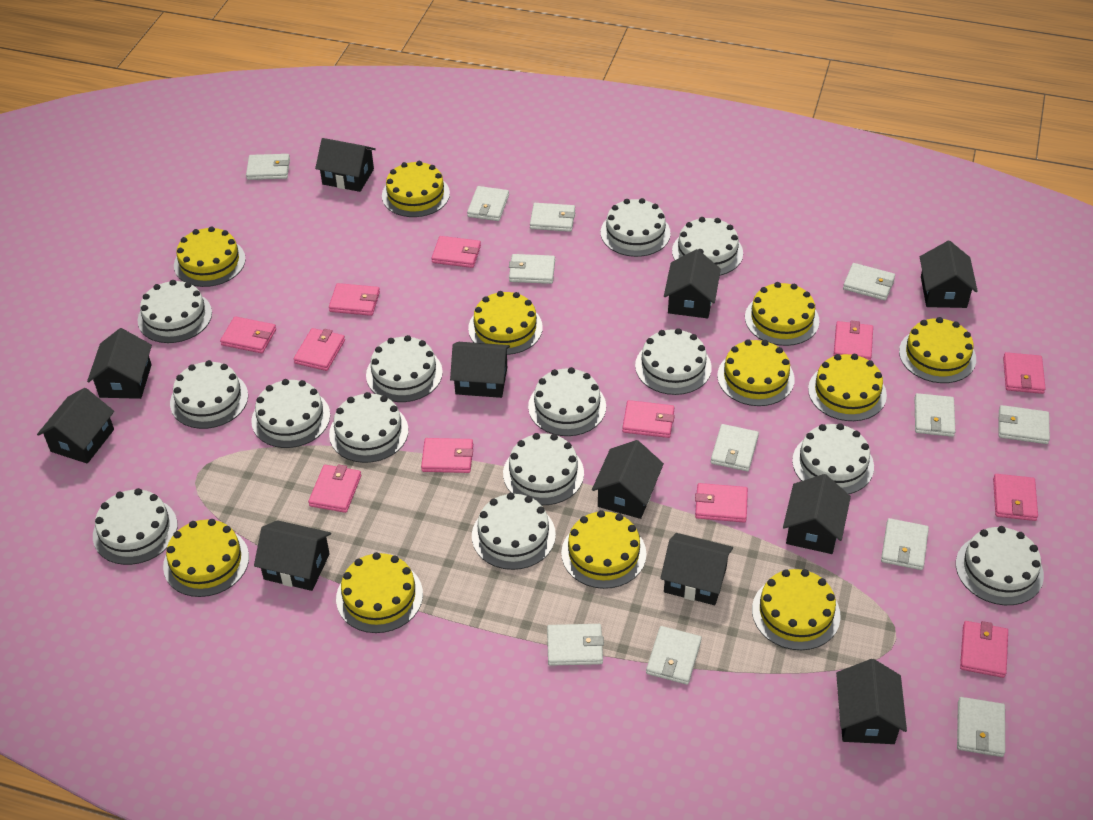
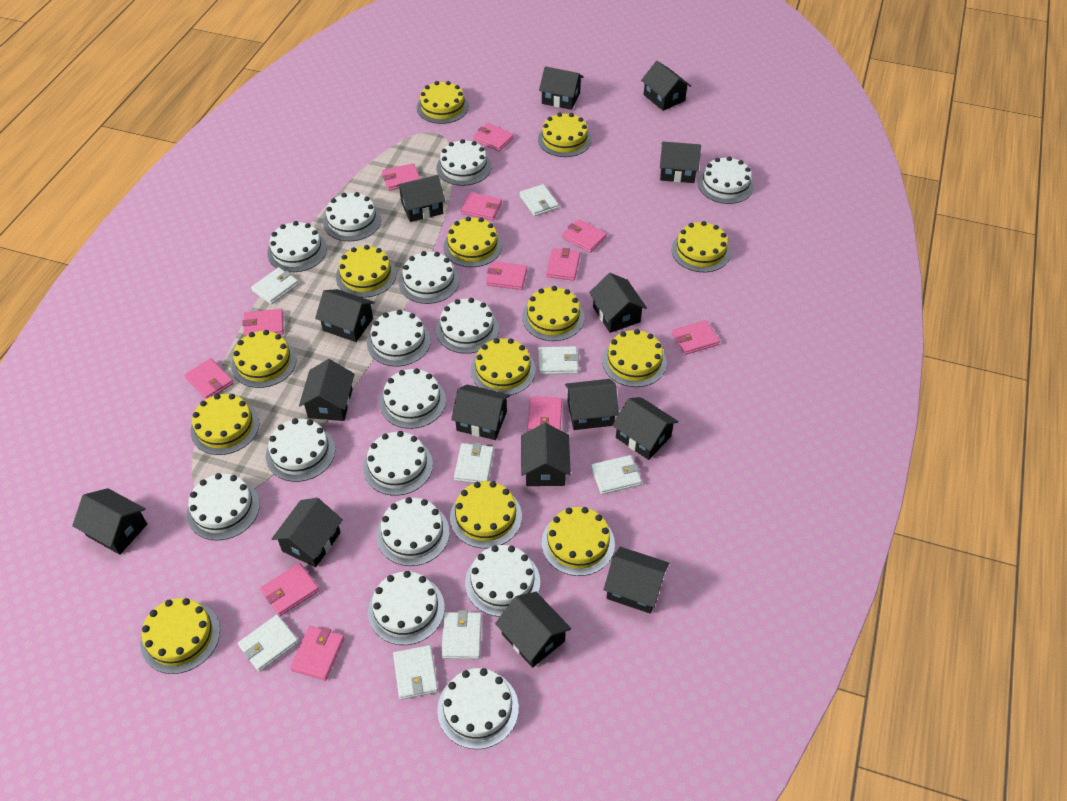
black house: 11 -> 15
white cake: 14 -> 15
white wallet: 12 -> 8
yellow cake: 11 -> 13

